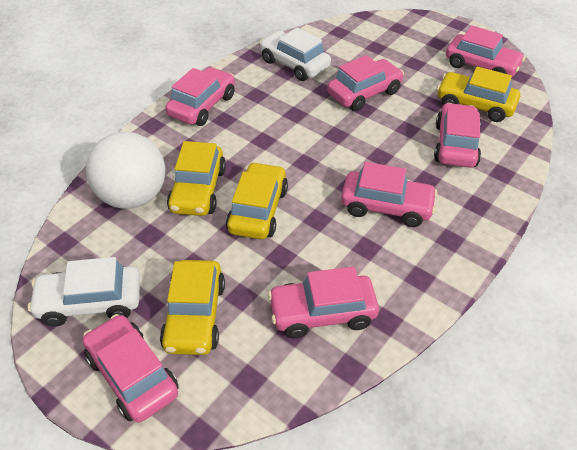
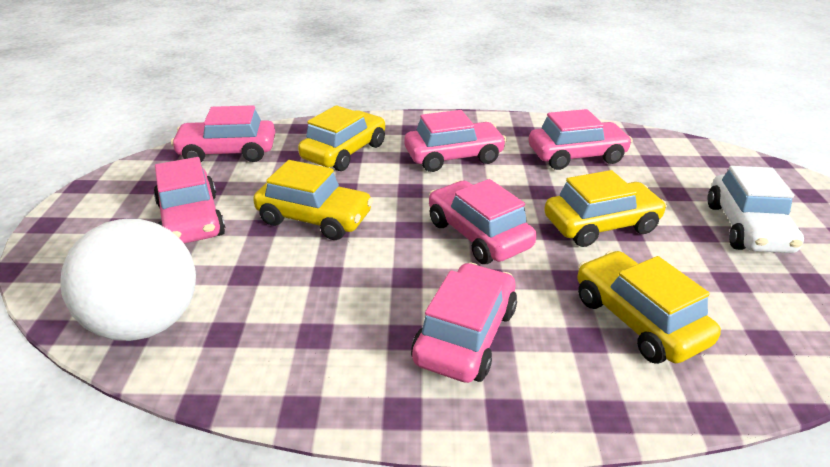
pink car: 7 -> 6
white car: 2 -> 1

